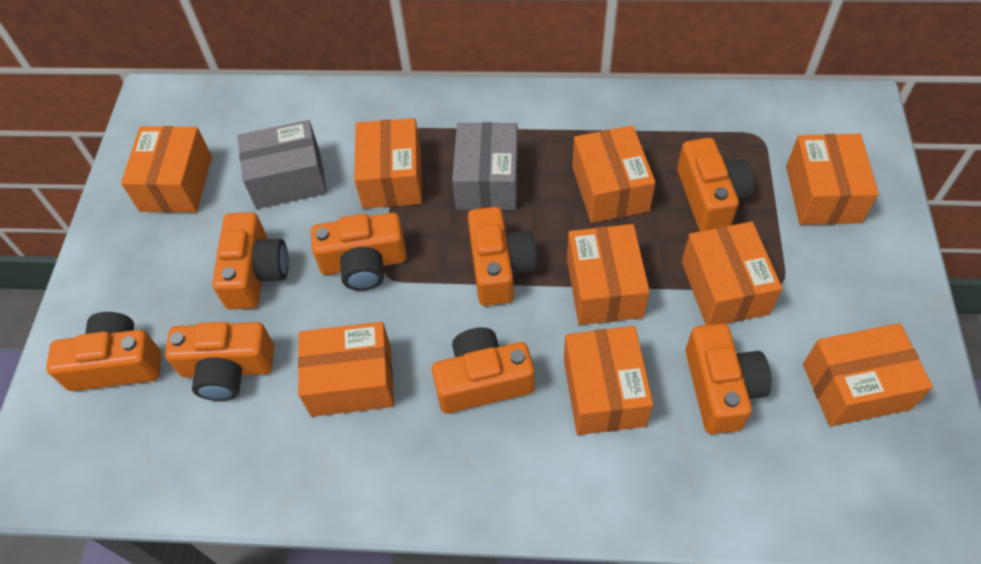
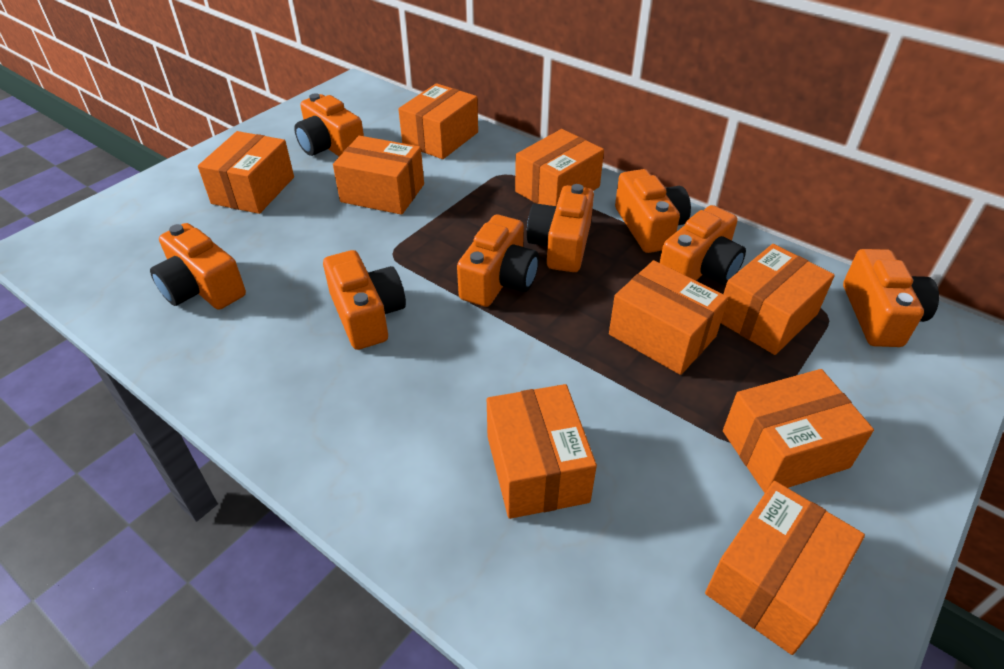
grey box: 2 -> 0

